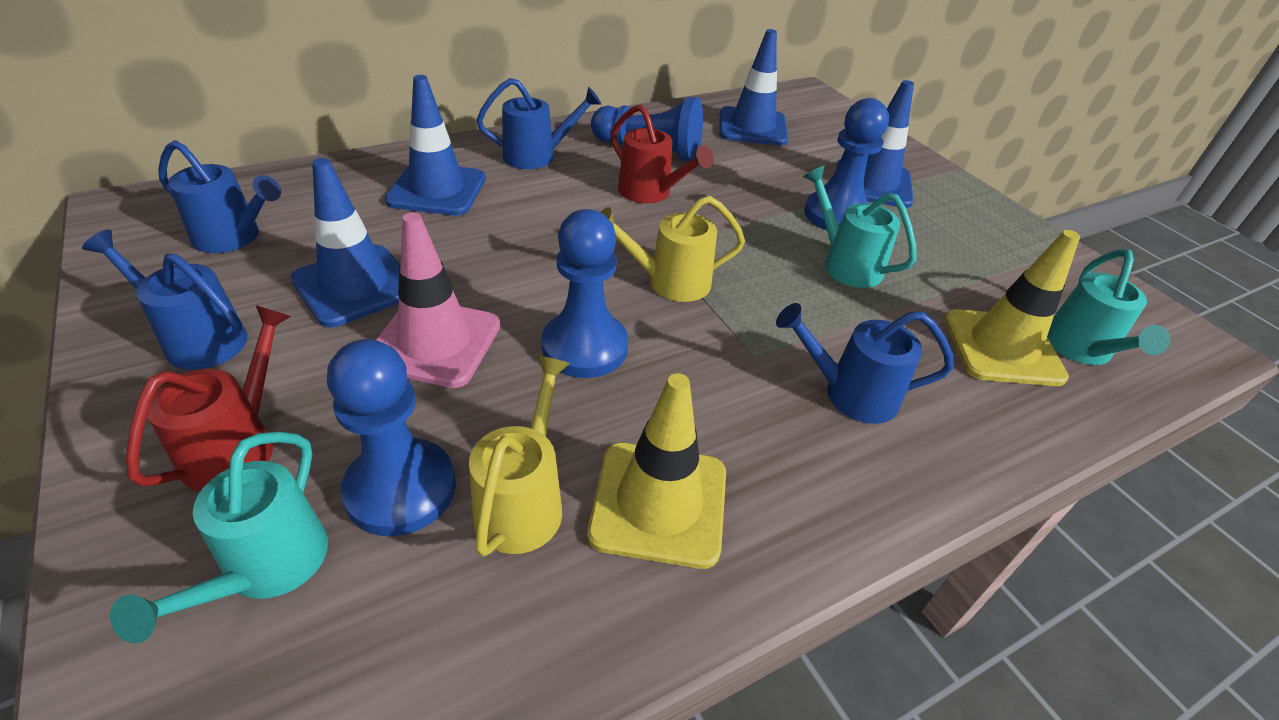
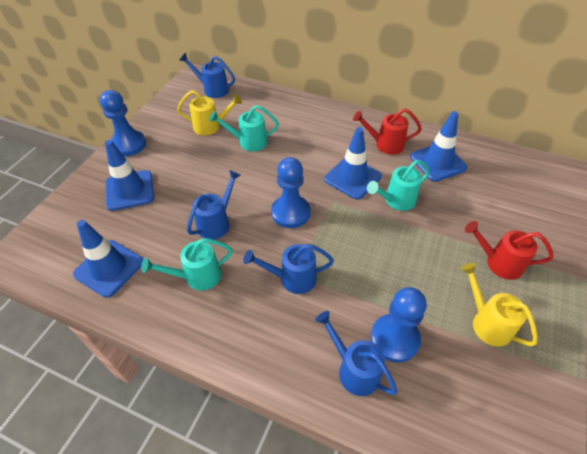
blue pawn: 4 -> 3
pink traffic cone: 1 -> 0
yellow traffic cone: 2 -> 0

